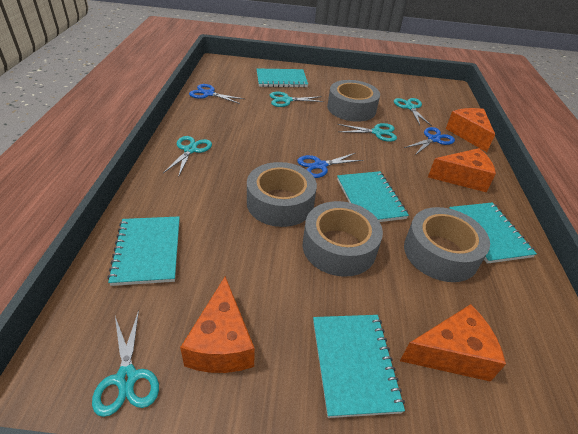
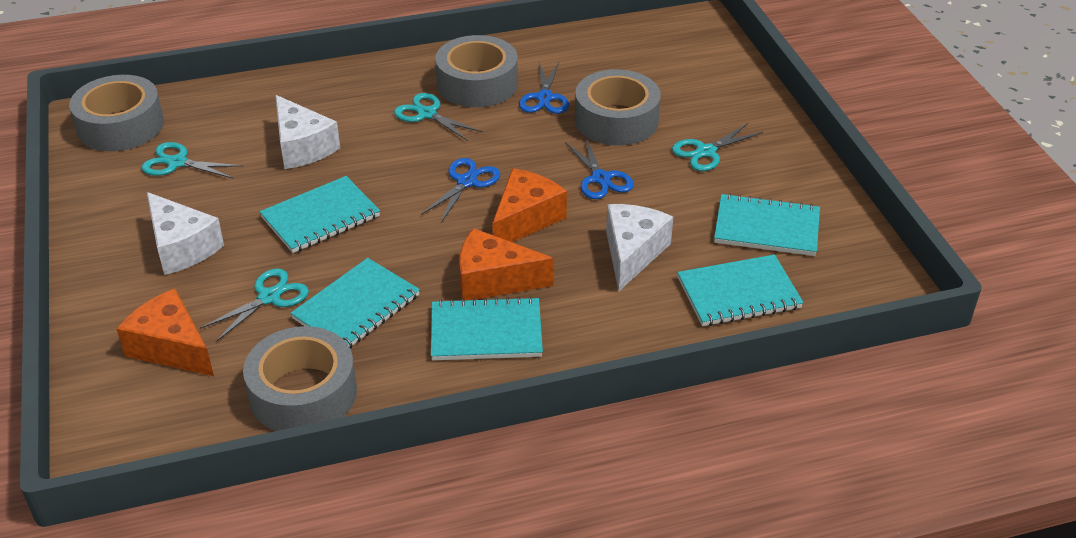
orange cheese: 4 -> 3
turquoise scissors: 5 -> 4
white cheese: 0 -> 3

